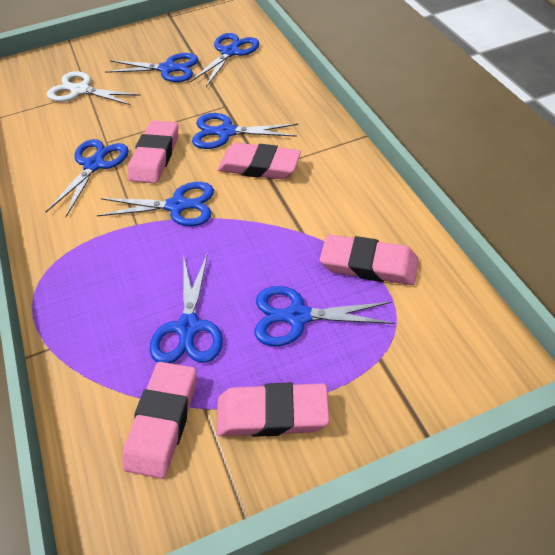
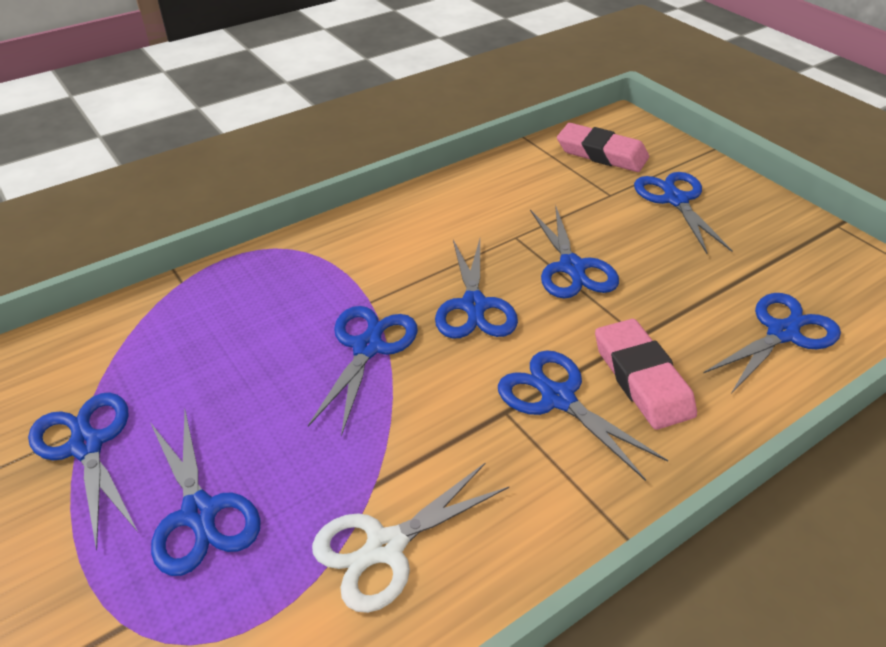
blue scissors: 7 -> 8
pink eraser: 5 -> 2

